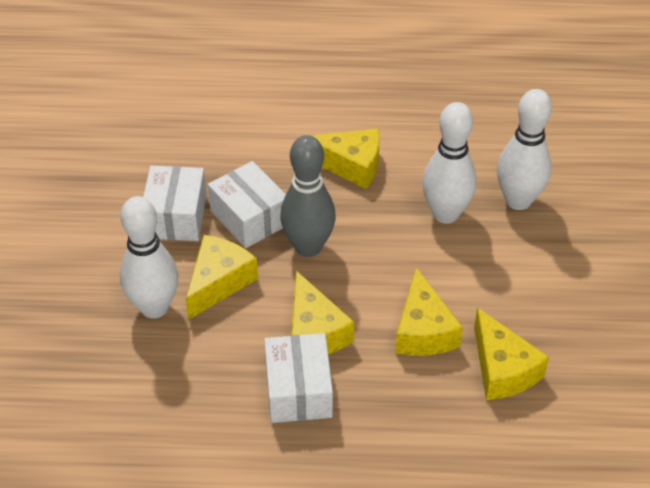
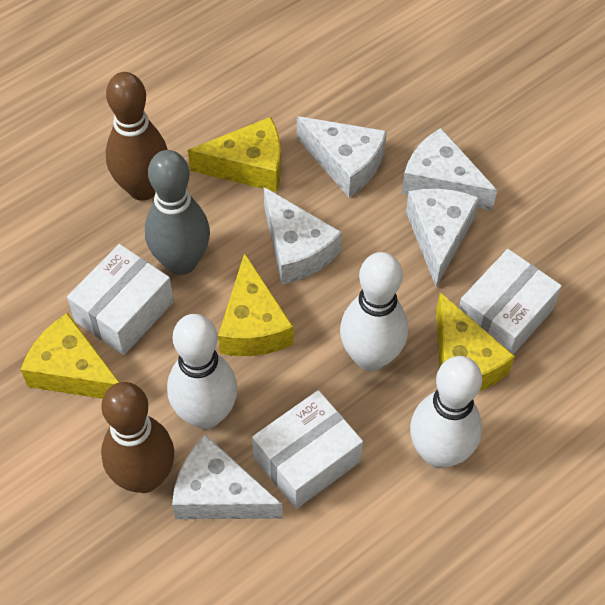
brown bowling pin: 0 -> 2
white cheese: 0 -> 5
yellow cheese: 5 -> 4

